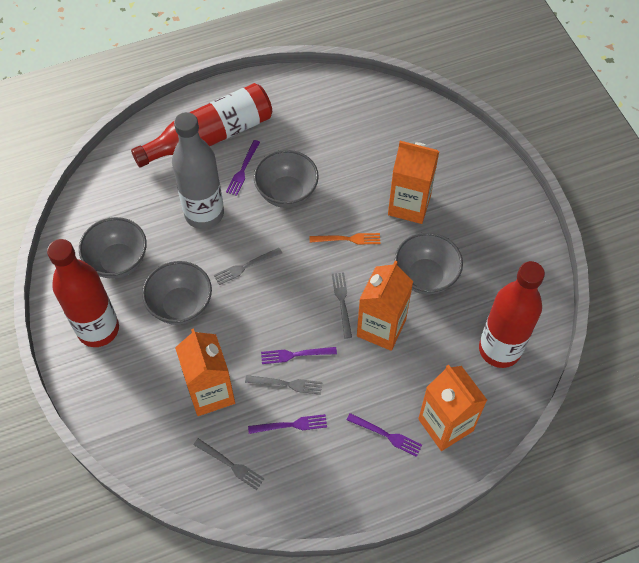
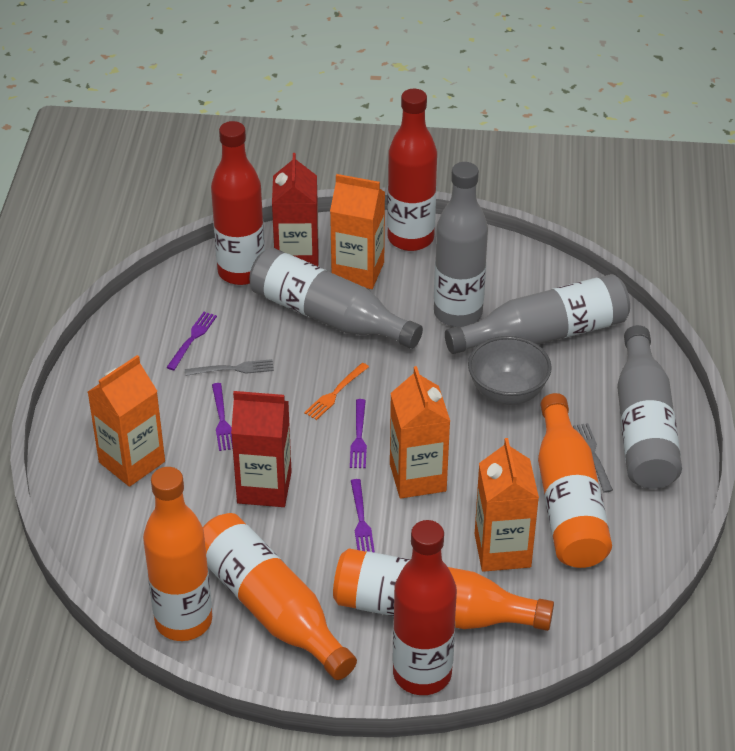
grey bottle: 1 -> 4
grey bowl: 4 -> 1
grey fork: 4 -> 2
orange bottle: 0 -> 4
red carton: 0 -> 2

